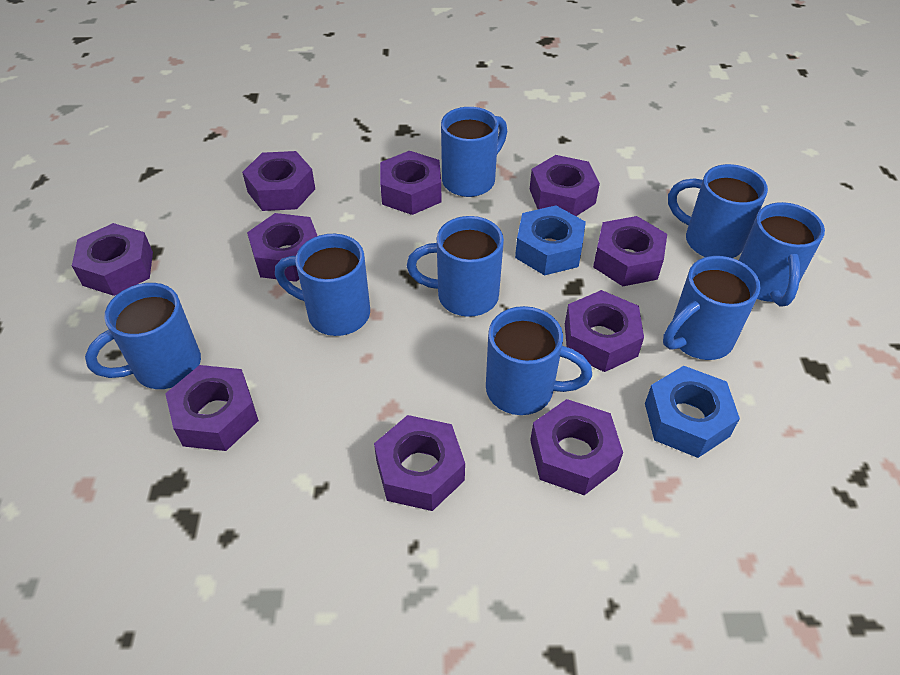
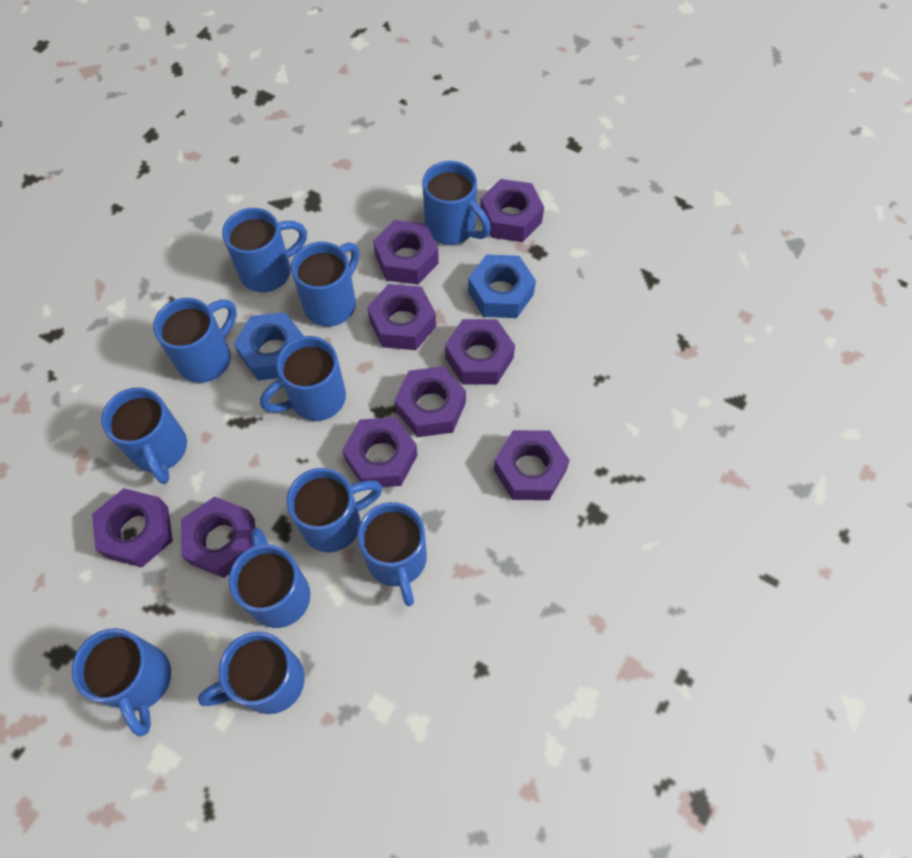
blue mug: 8 -> 11
purple nut: 10 -> 9

